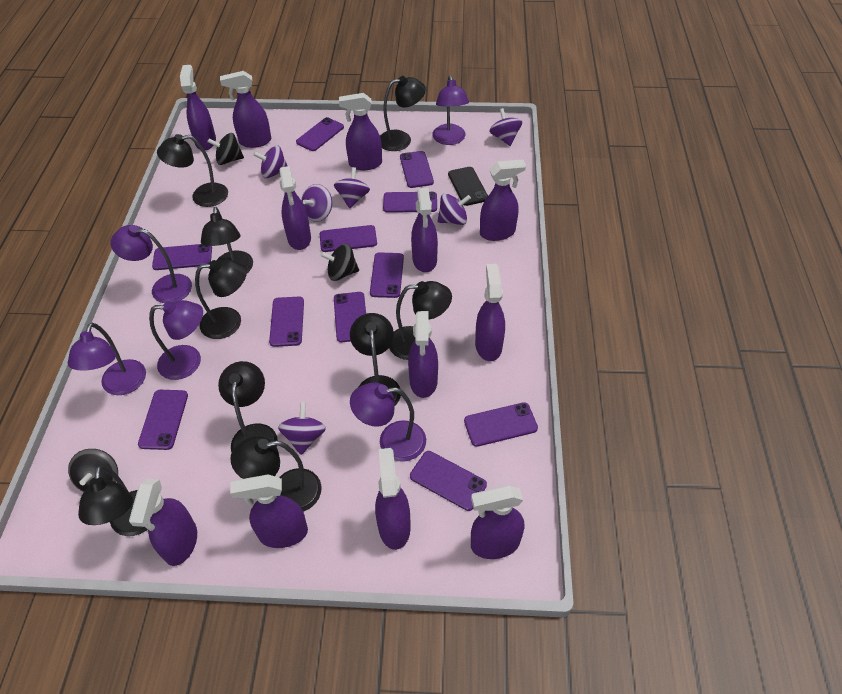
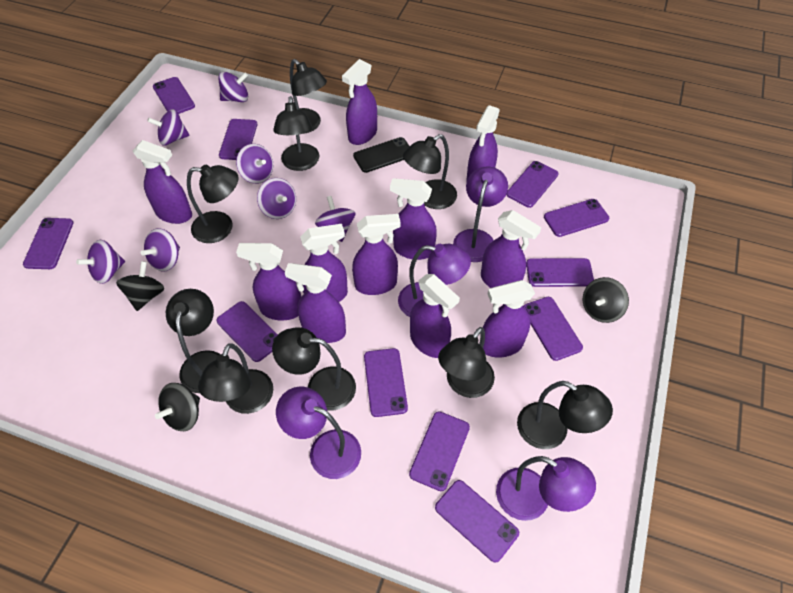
purple lamp: 5 -> 4
purple spinning top: 6 -> 7
purple spray bottle: 12 -> 11

